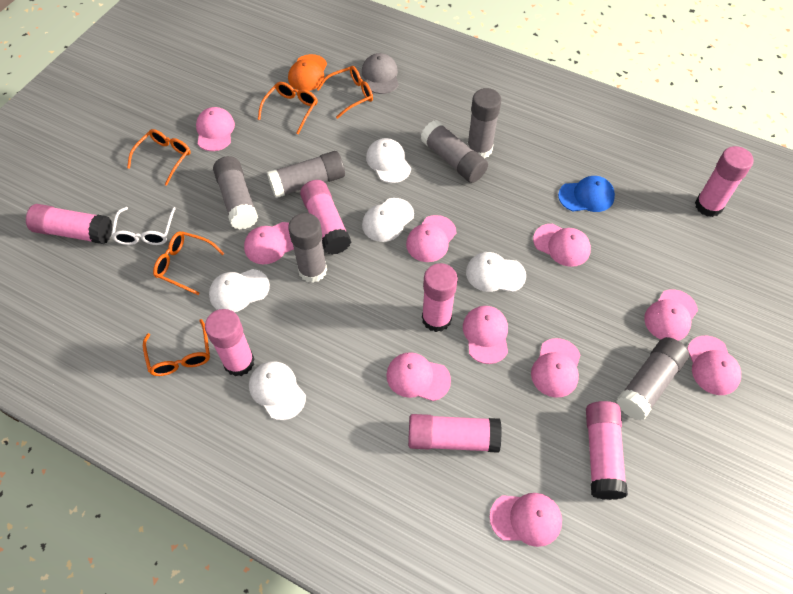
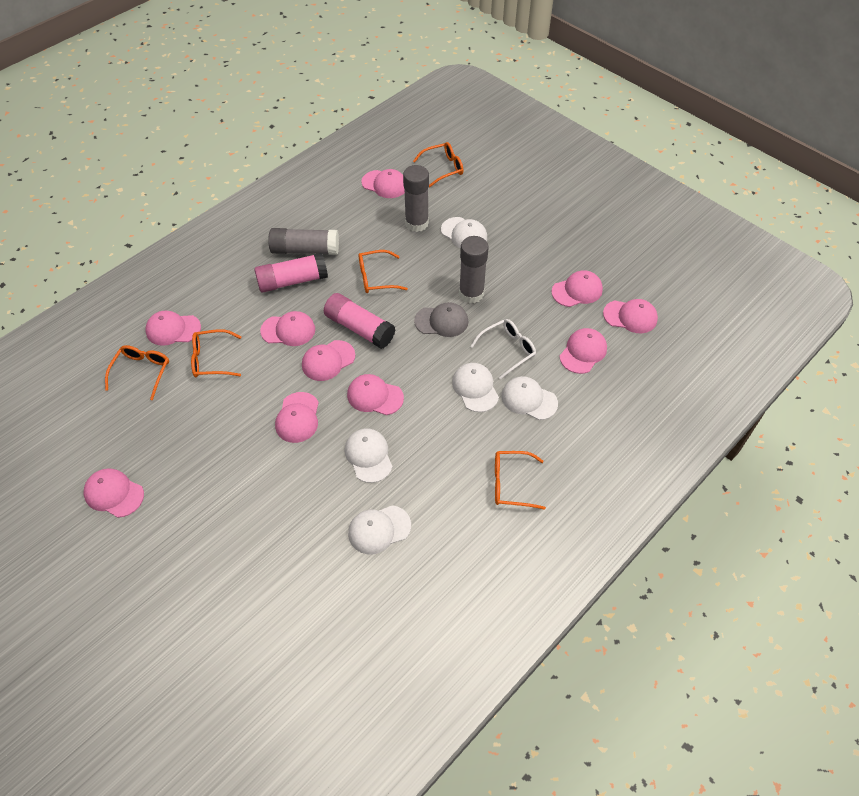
blue cap: 1 -> 0
grey glue stick: 6 -> 3
orange cap: 1 -> 0
pink glue stick: 7 -> 2

